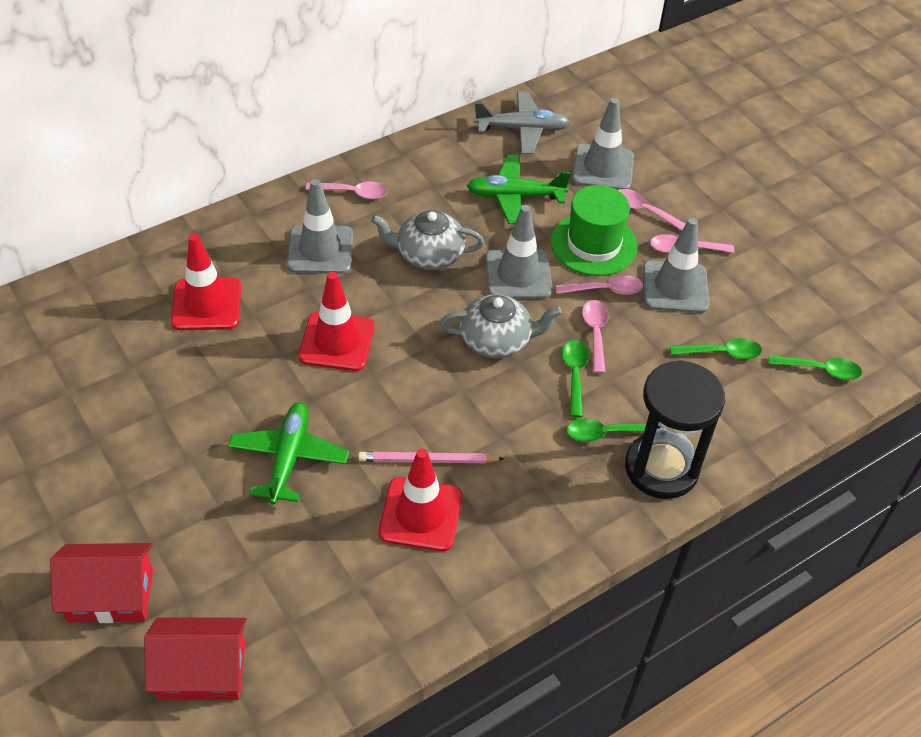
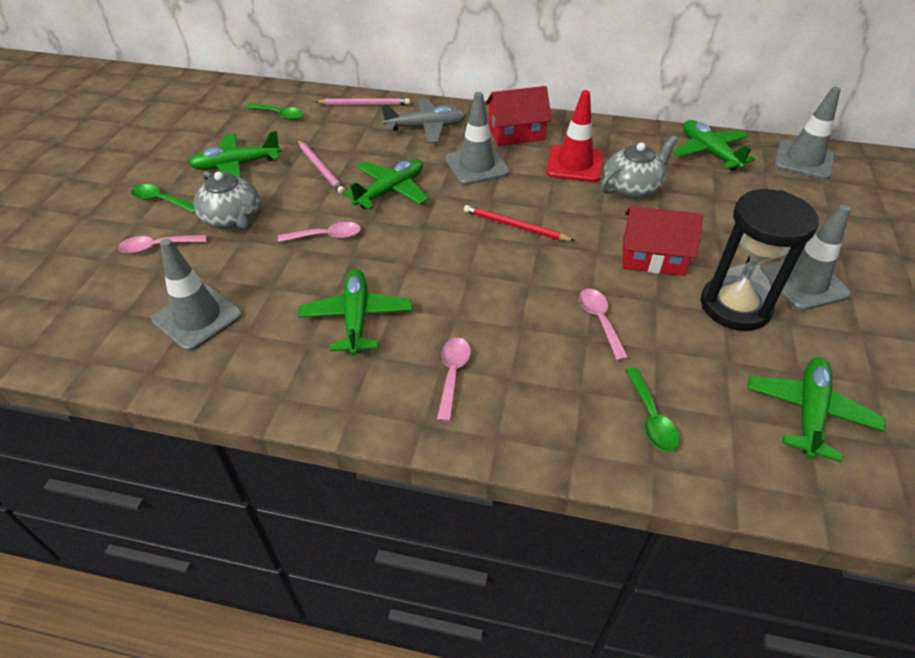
green hat: 1 -> 0
green plane: 2 -> 5
green spoon: 4 -> 3
pink pencil: 1 -> 2
pink spoon: 5 -> 4
red pencil: 0 -> 1
red traffic cone: 3 -> 1

